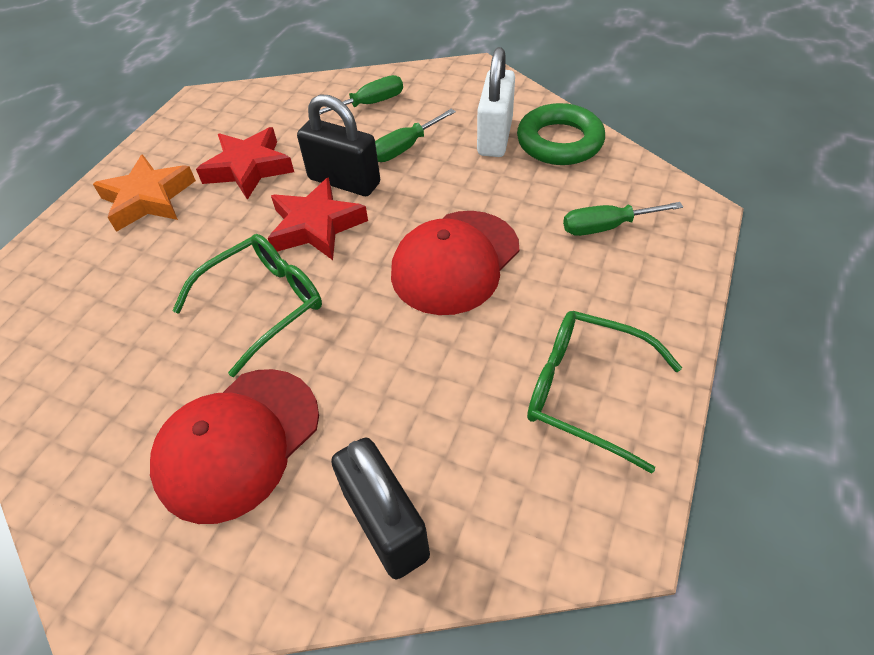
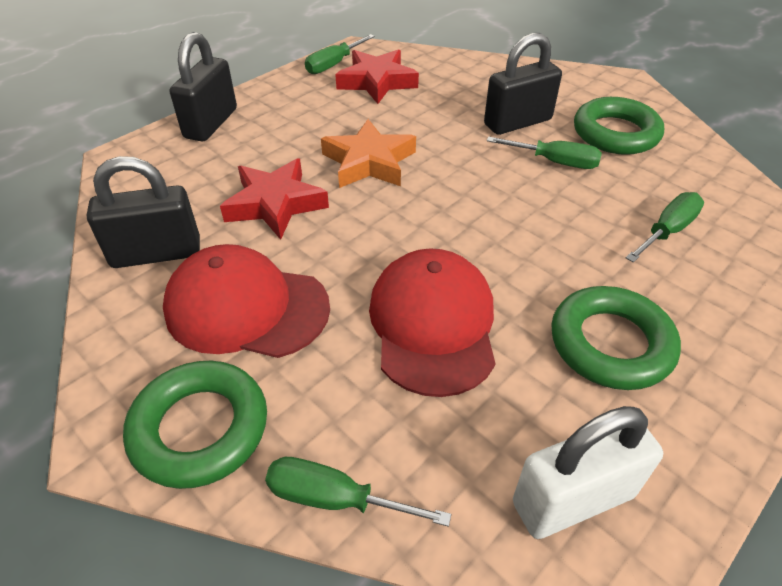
black padlock: 2 -> 3
green glasses: 2 -> 0
green ring: 1 -> 3
green screwdriver: 3 -> 4

